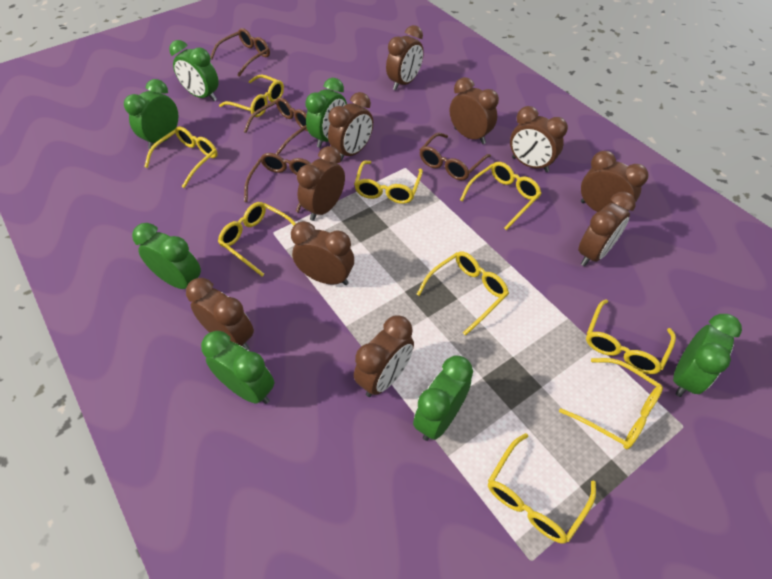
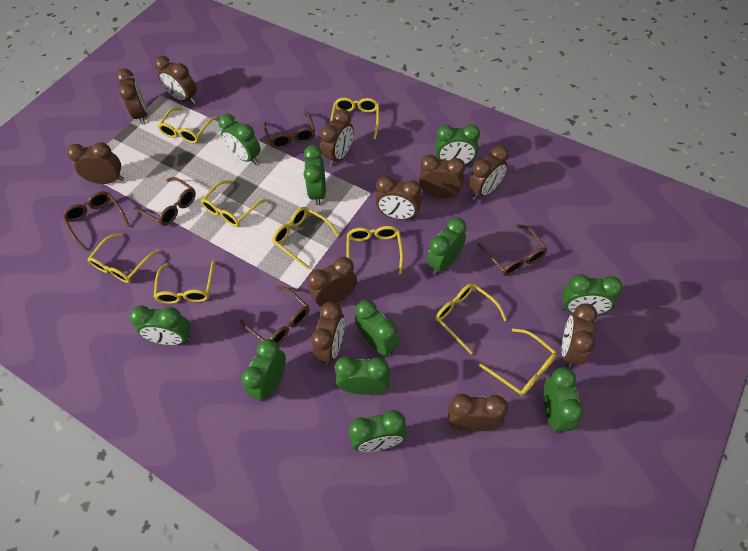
brown clock: 10 -> 11
brown glasses: 4 -> 5
green clock: 7 -> 11

